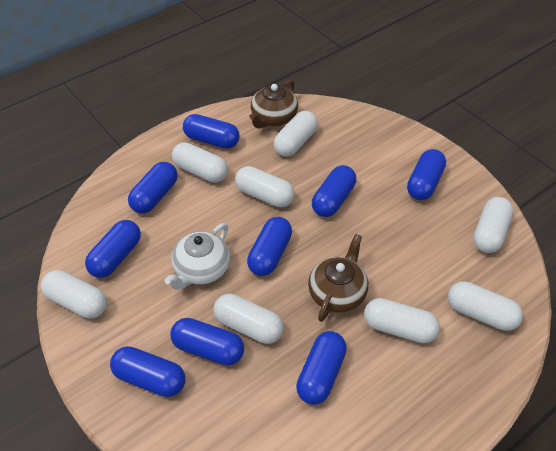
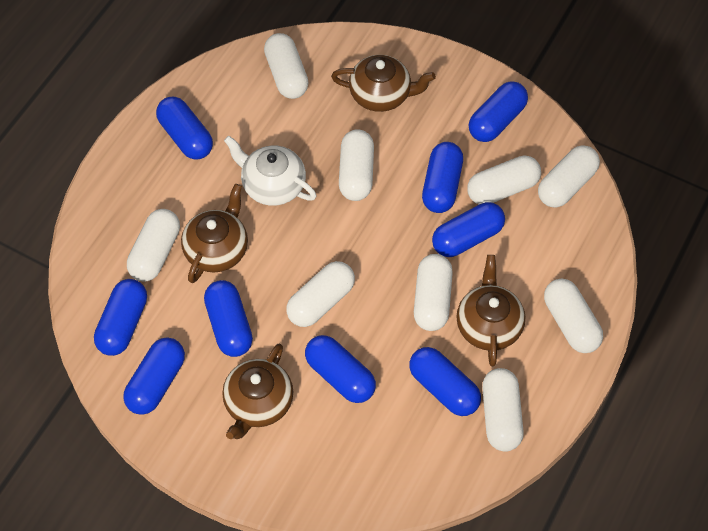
brown teapot: 2 -> 4
white capsule: 8 -> 9

